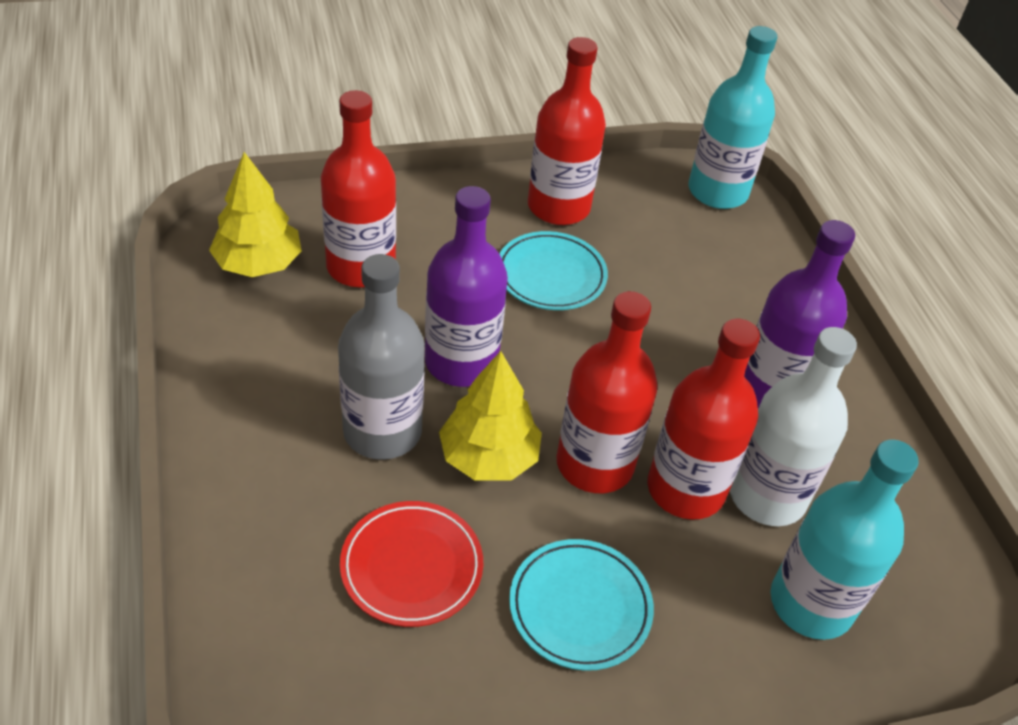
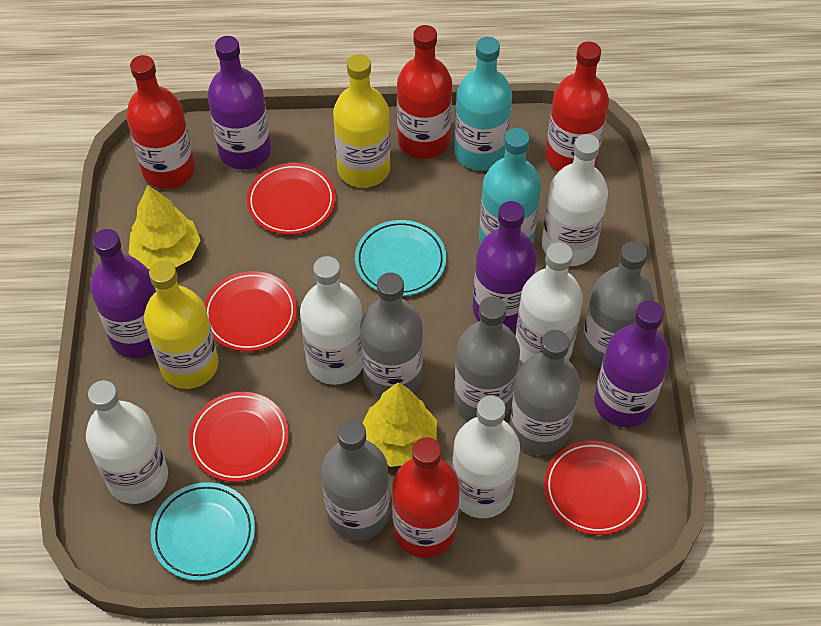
grey bottle: 1 -> 5
purple bottle: 2 -> 4
red plate: 1 -> 4
white bottle: 1 -> 5
yellow bottle: 0 -> 2

